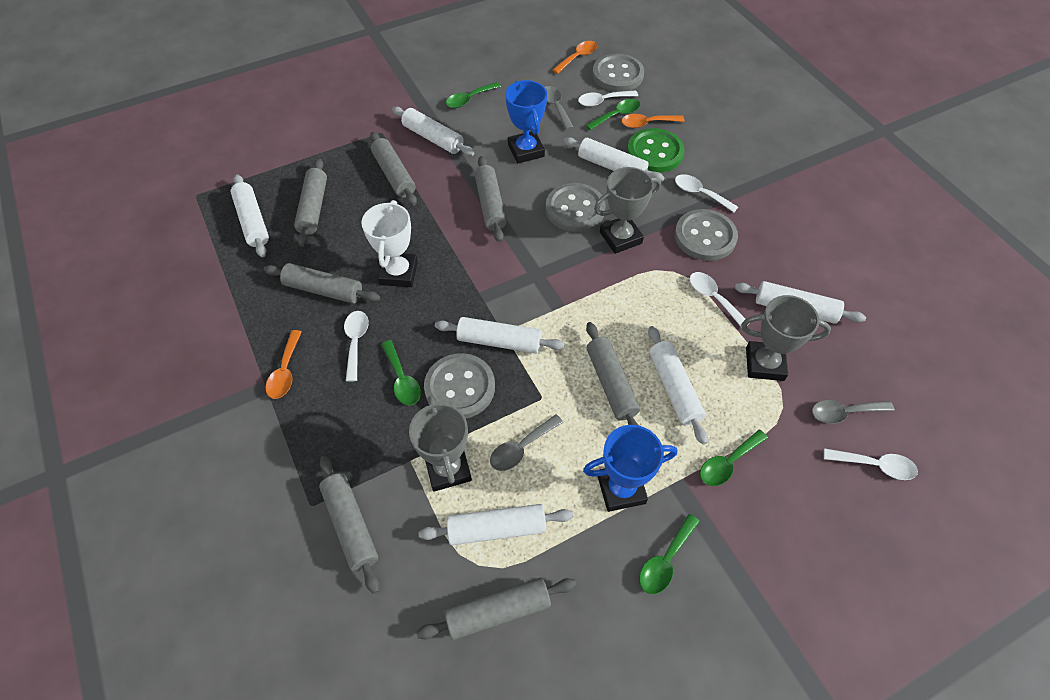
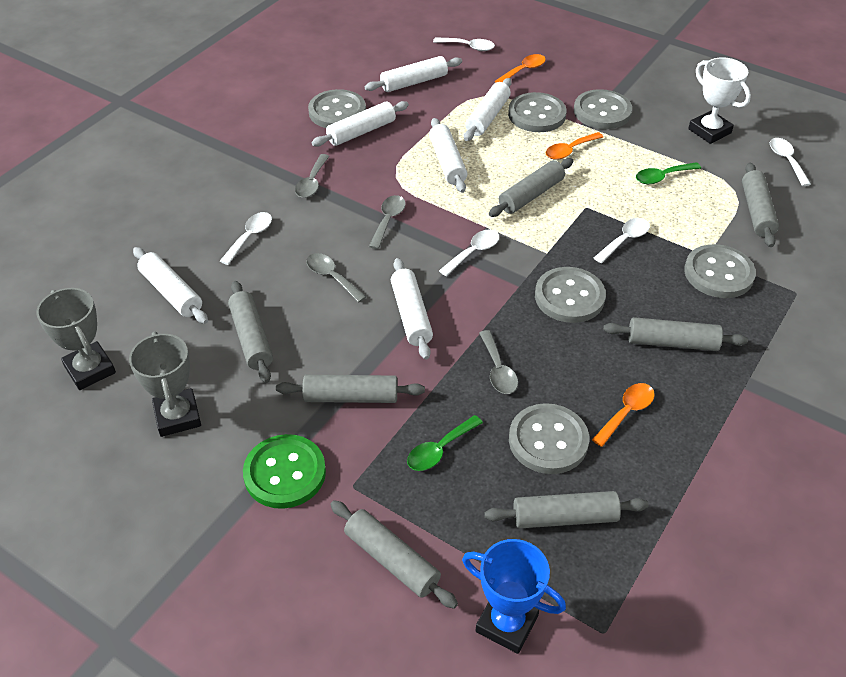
blue trophy: 2 -> 1
green spoon: 5 -> 2
grey button: 4 -> 6
grey spoon: 3 -> 4
grey trophy: 3 -> 2
white rolling pin: 7 -> 6

